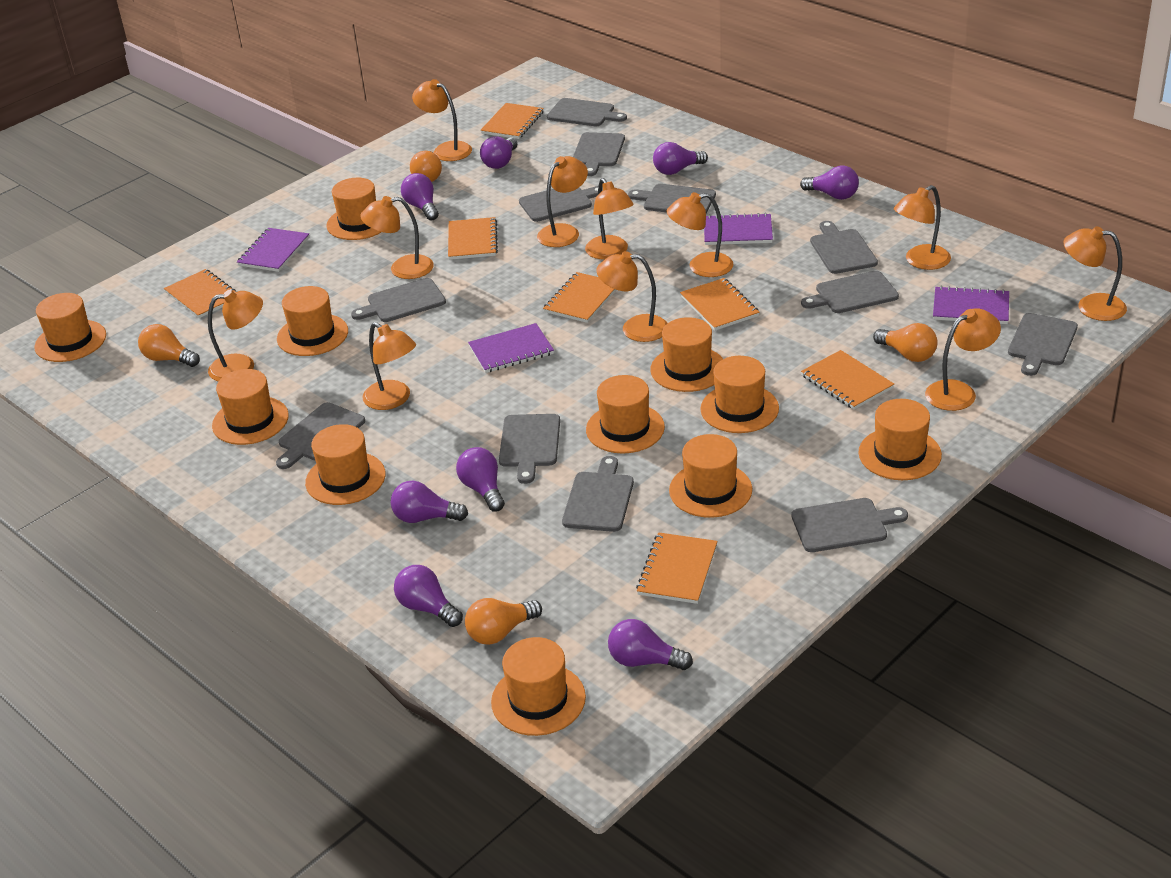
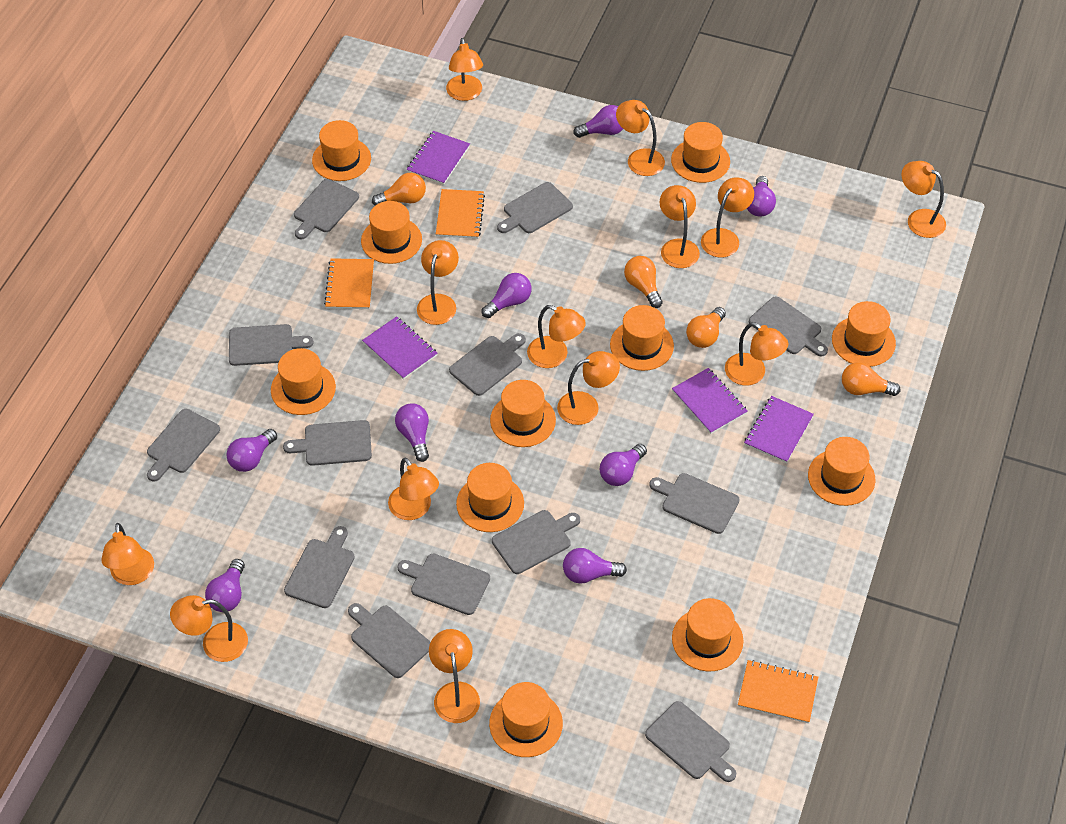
grey cutting board: 12 -> 13
orange lamp: 11 -> 13
orange notebook: 7 -> 3

